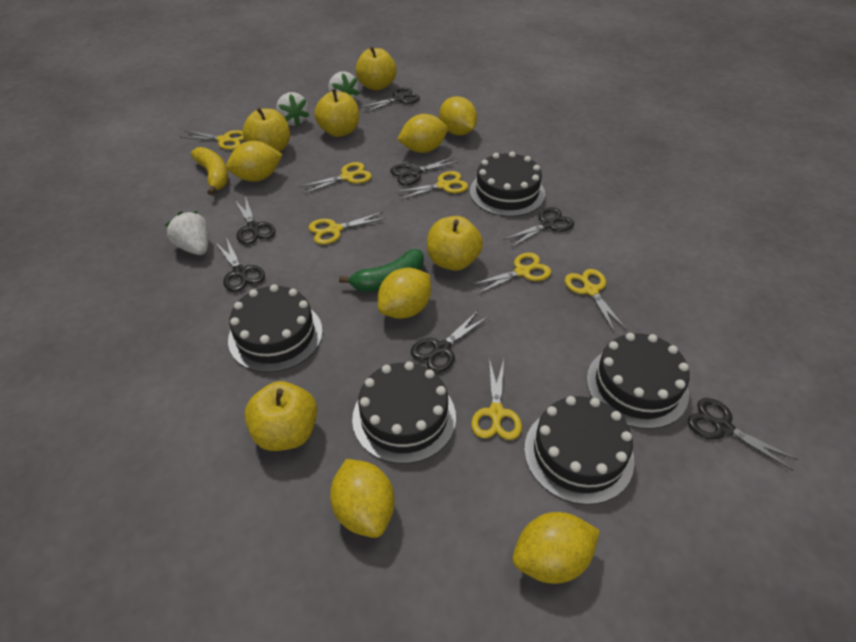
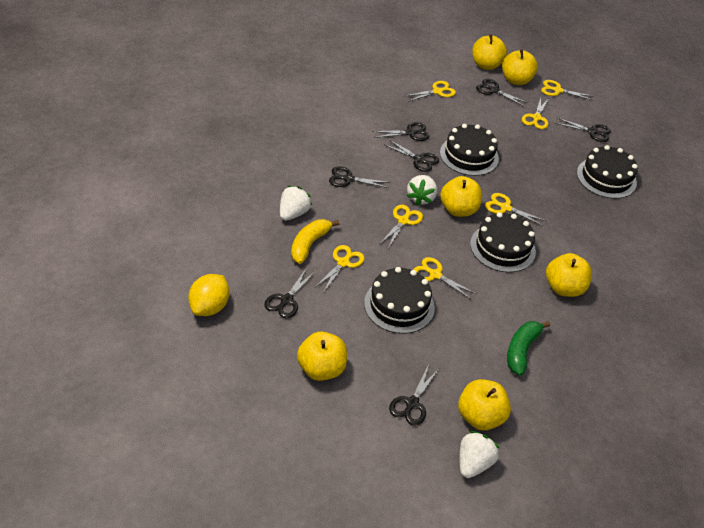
black cake: 5 -> 4
yellow apple: 5 -> 6
yellow lemon: 6 -> 1

